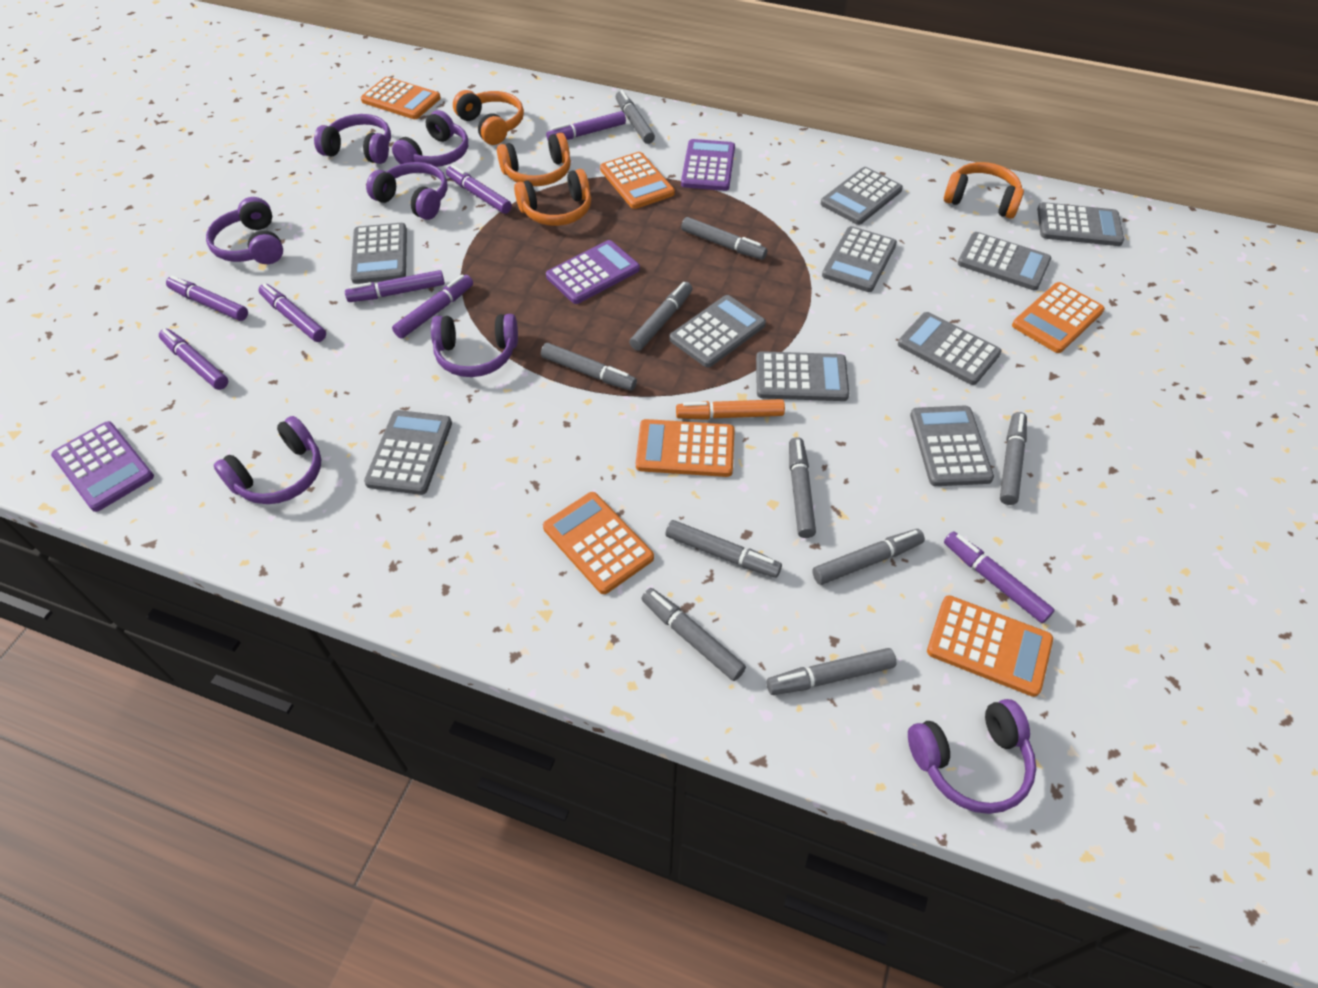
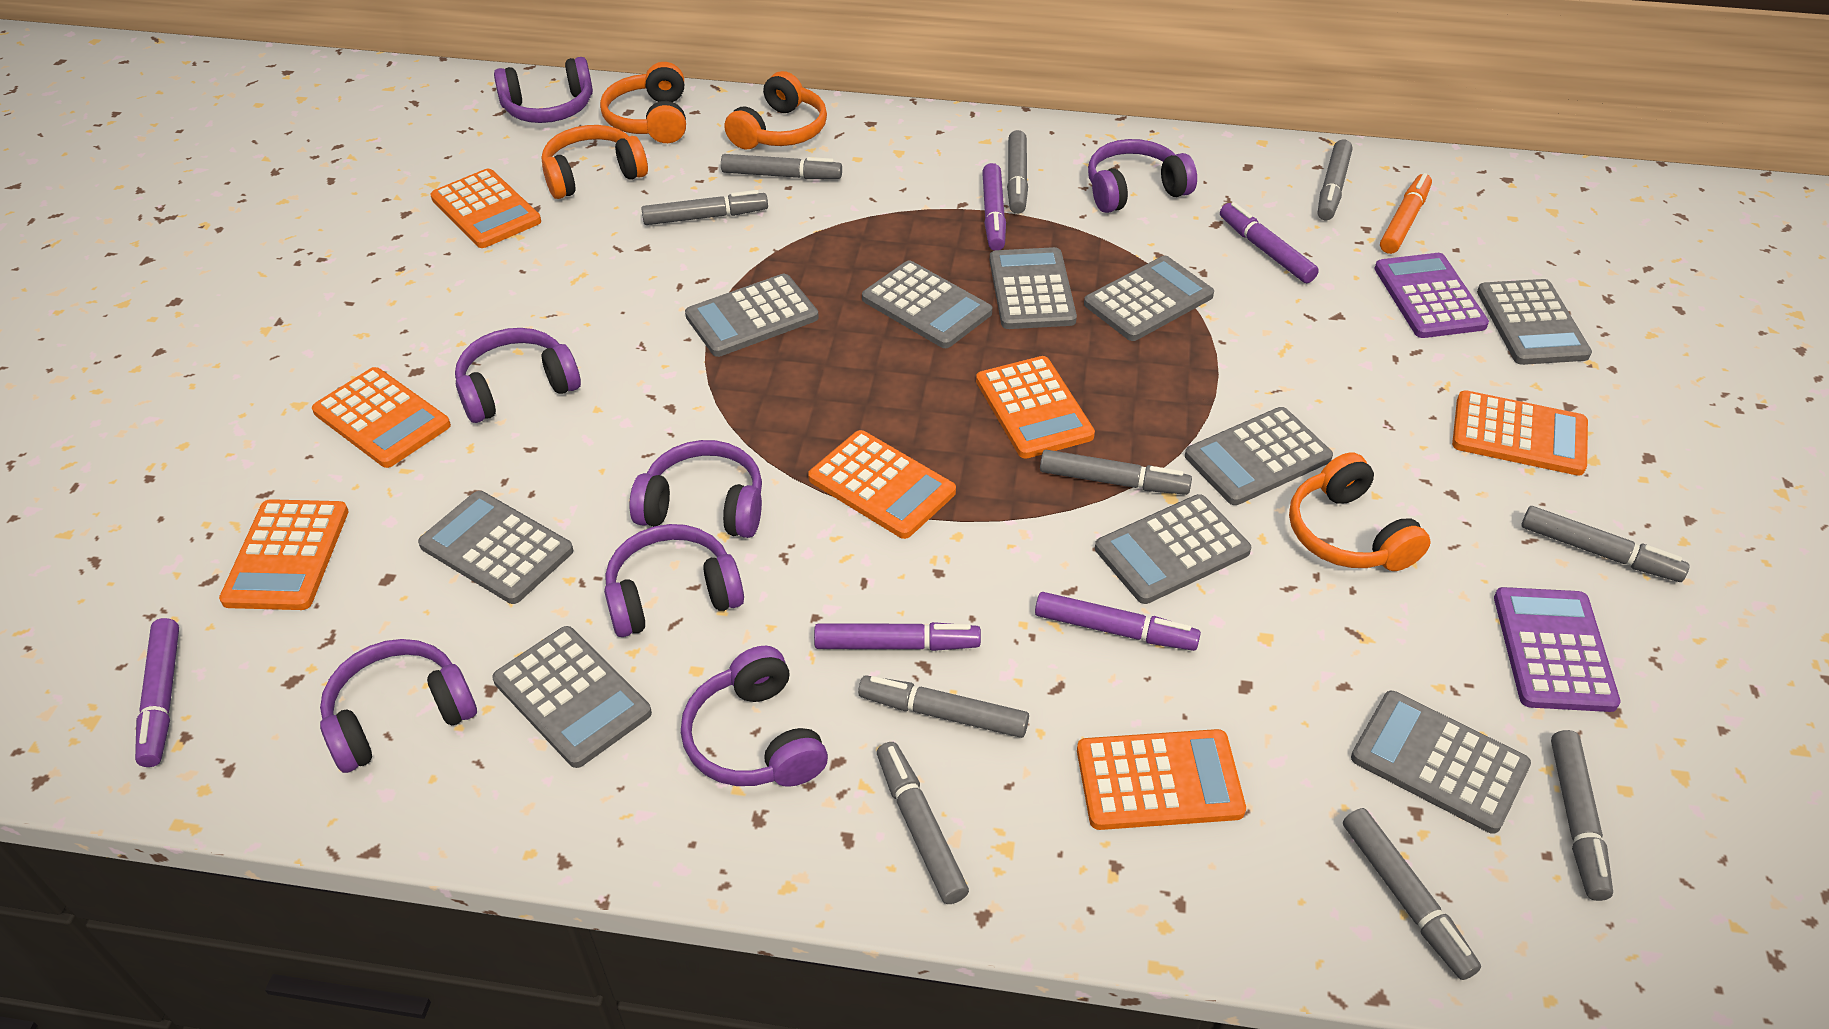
orange calculator: 6 -> 7
purple calculator: 3 -> 2
purple marker: 8 -> 5

